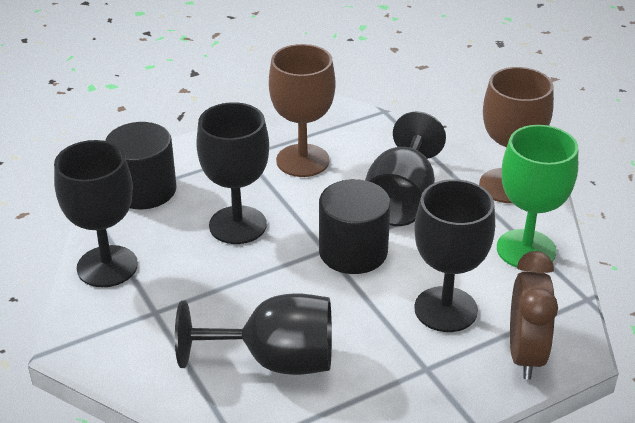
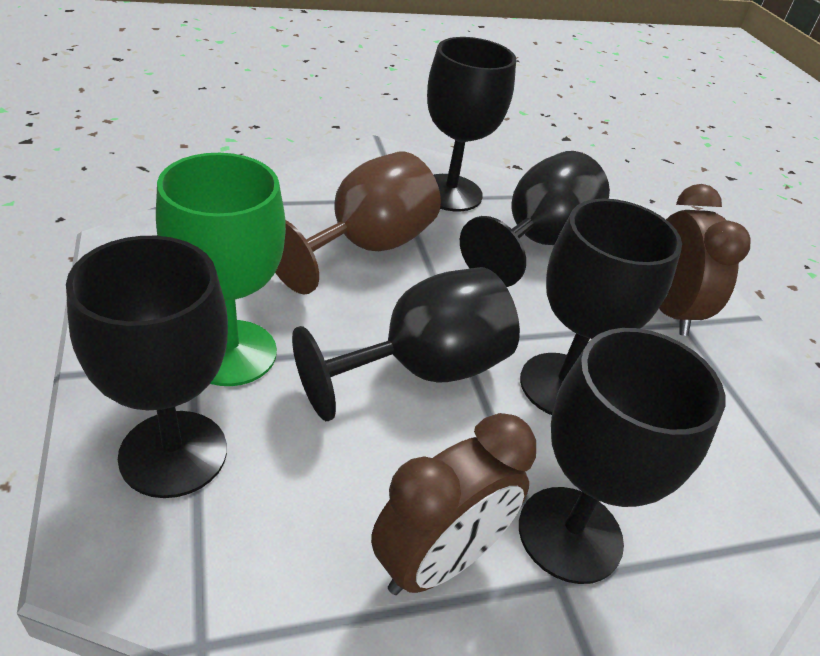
black cylinder: 2 -> 0
black goblet: 5 -> 6
brown clock: 1 -> 2
brown goblet: 2 -> 1

